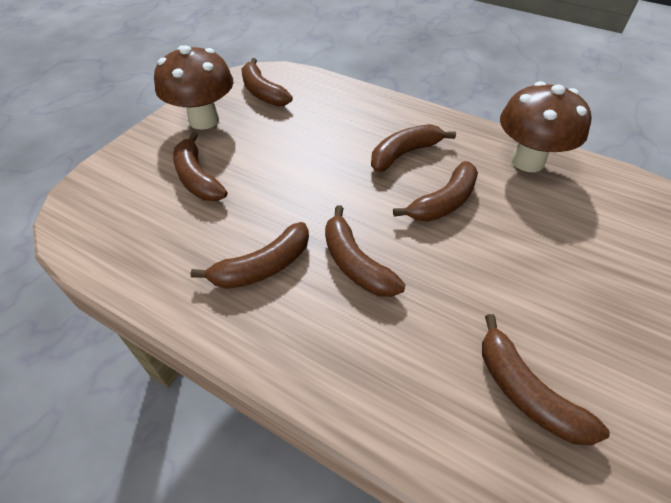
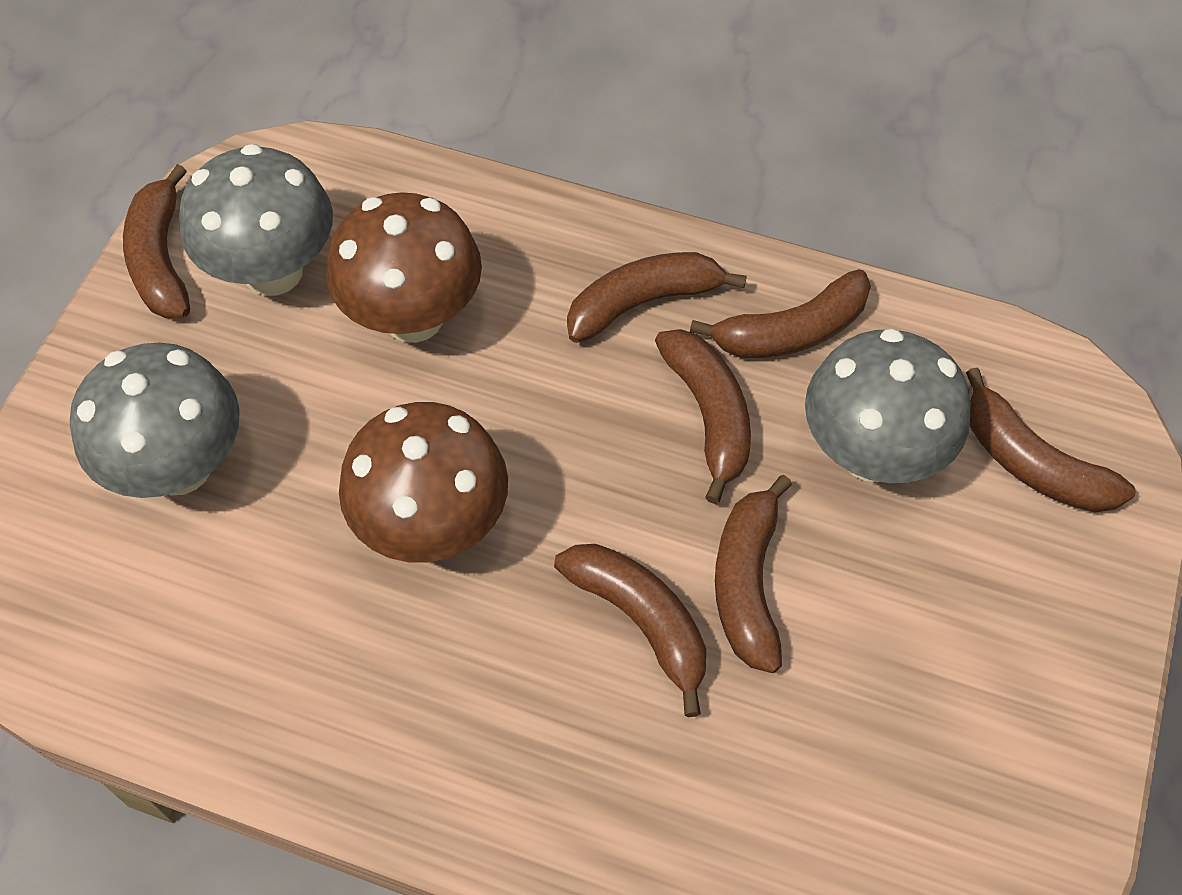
grey mushroom: 0 -> 3

